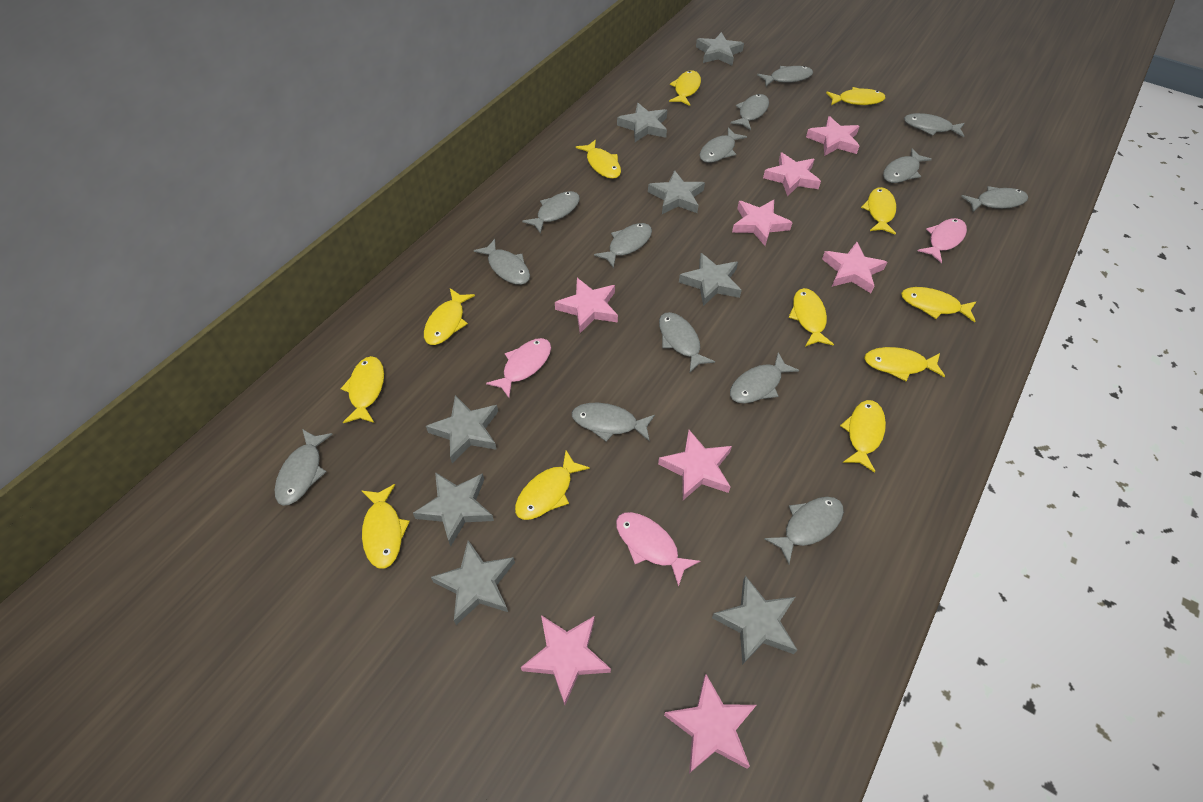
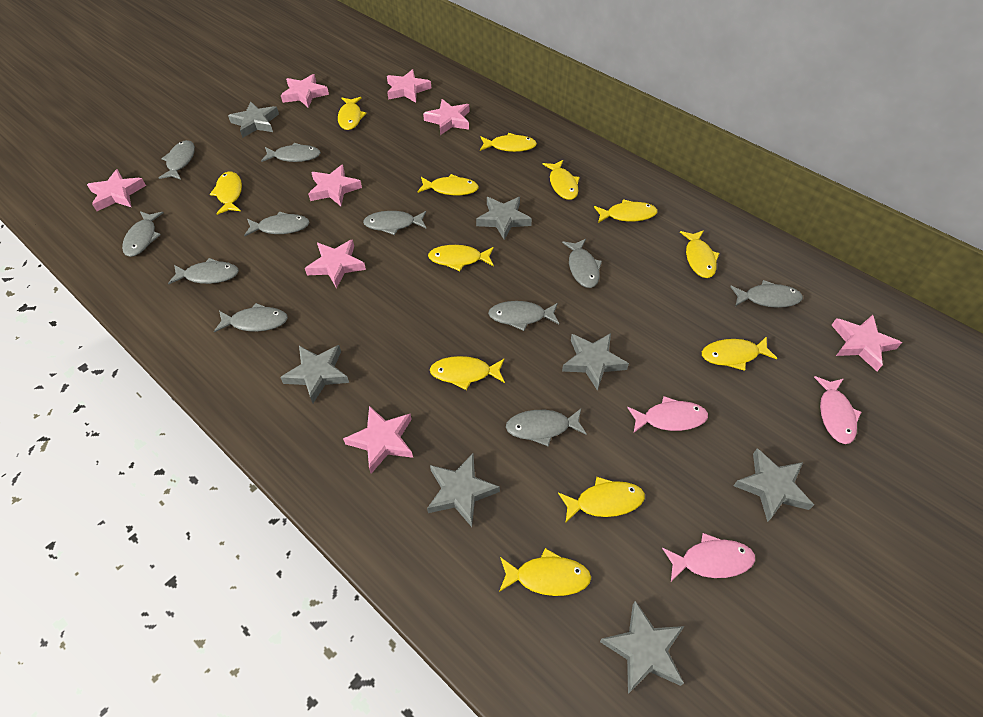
grey fish: 14 -> 11
grey star: 8 -> 7

